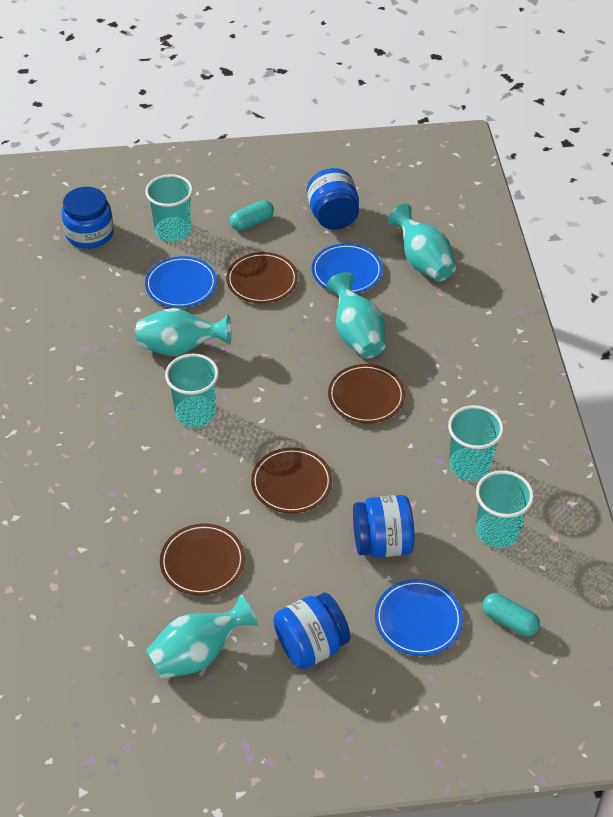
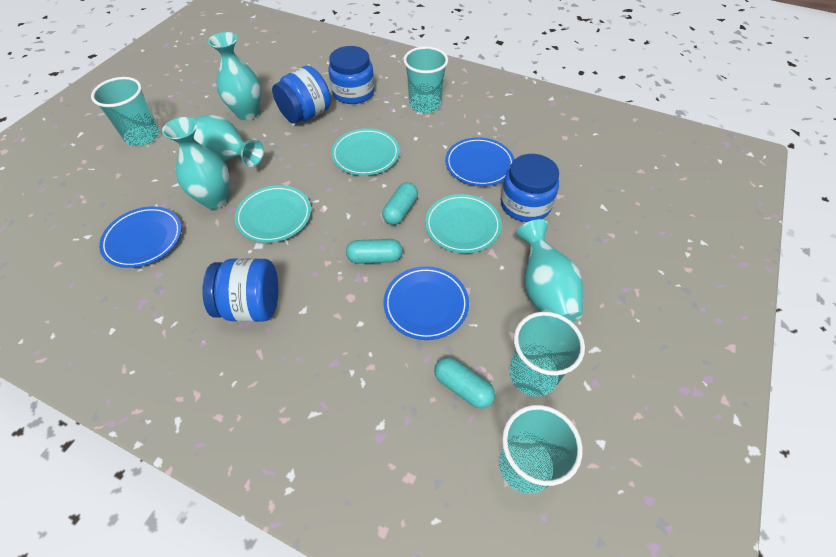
brown plate: 4 -> 0
turquoise capsule: 2 -> 3
turquoise plate: 0 -> 3

